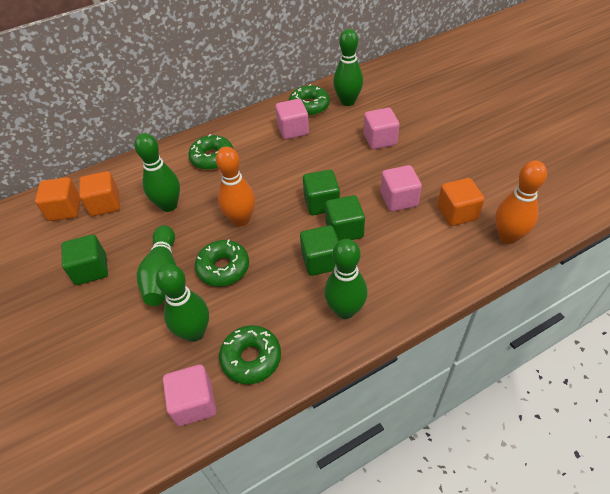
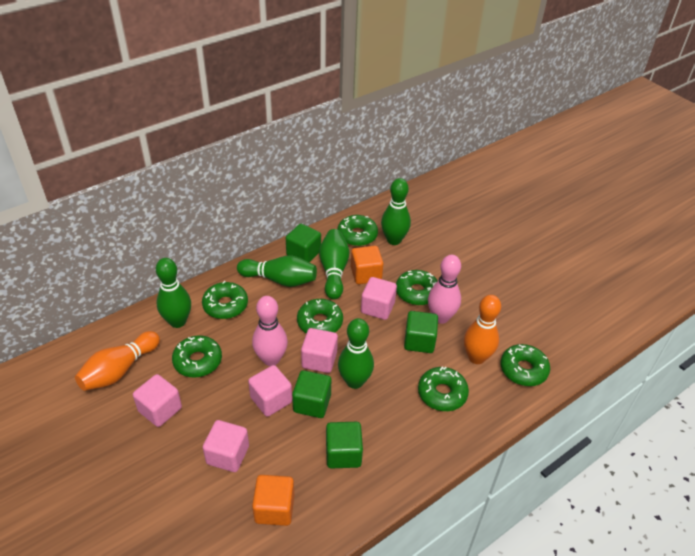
green donut: 4 -> 7
orange cube: 3 -> 2
pink bowling pin: 0 -> 2
pink cube: 4 -> 5

